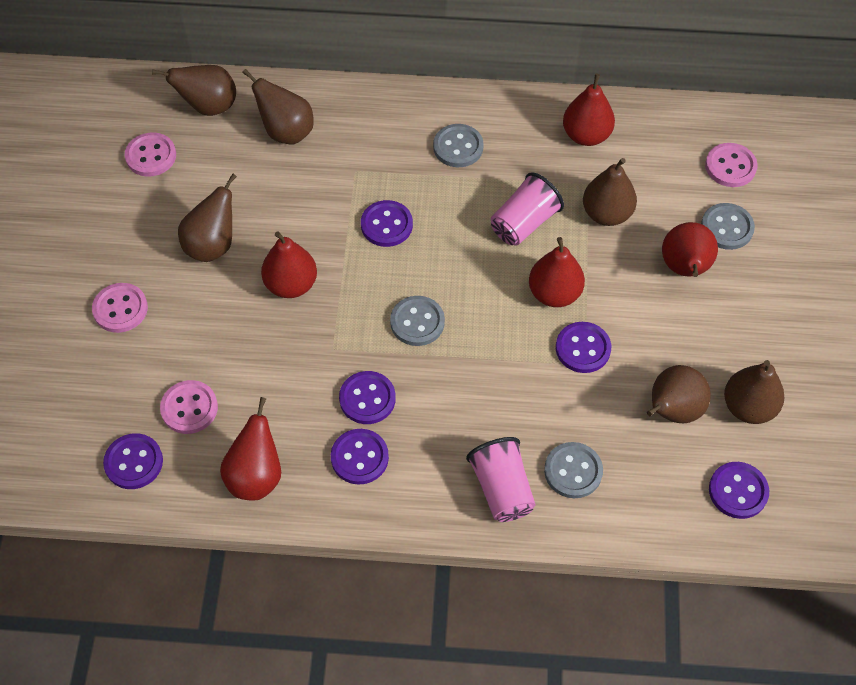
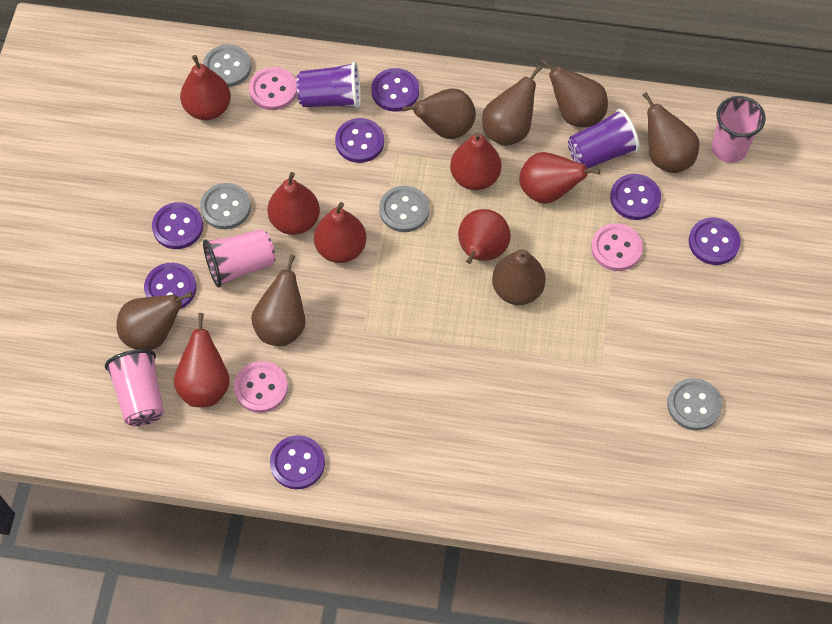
brown pear: 6 -> 7
pink button: 4 -> 3
pink cup: 2 -> 3
purple button: 6 -> 7
purple cup: 0 -> 2
red pear: 5 -> 7

